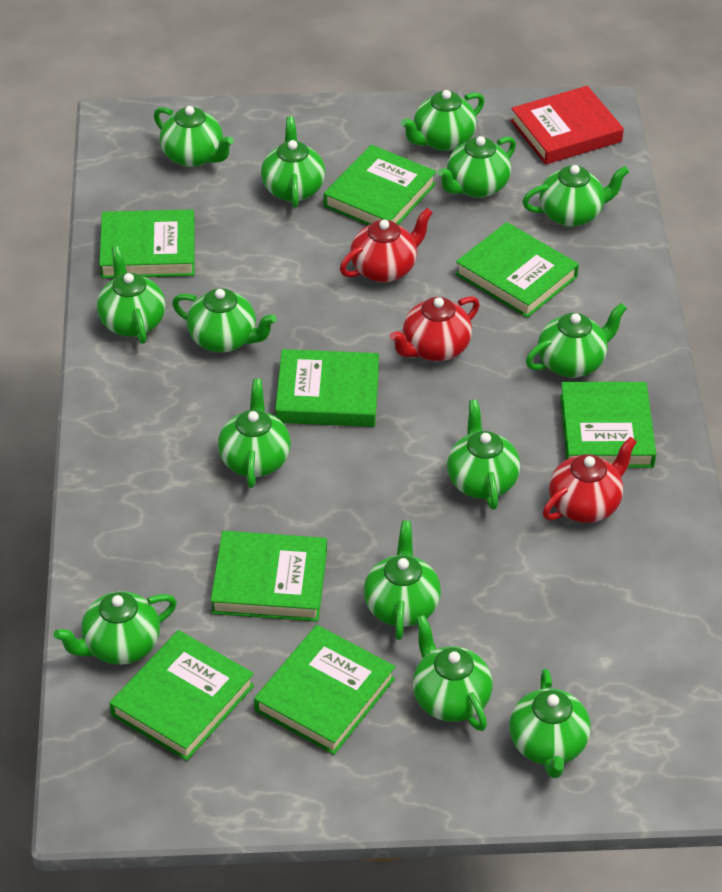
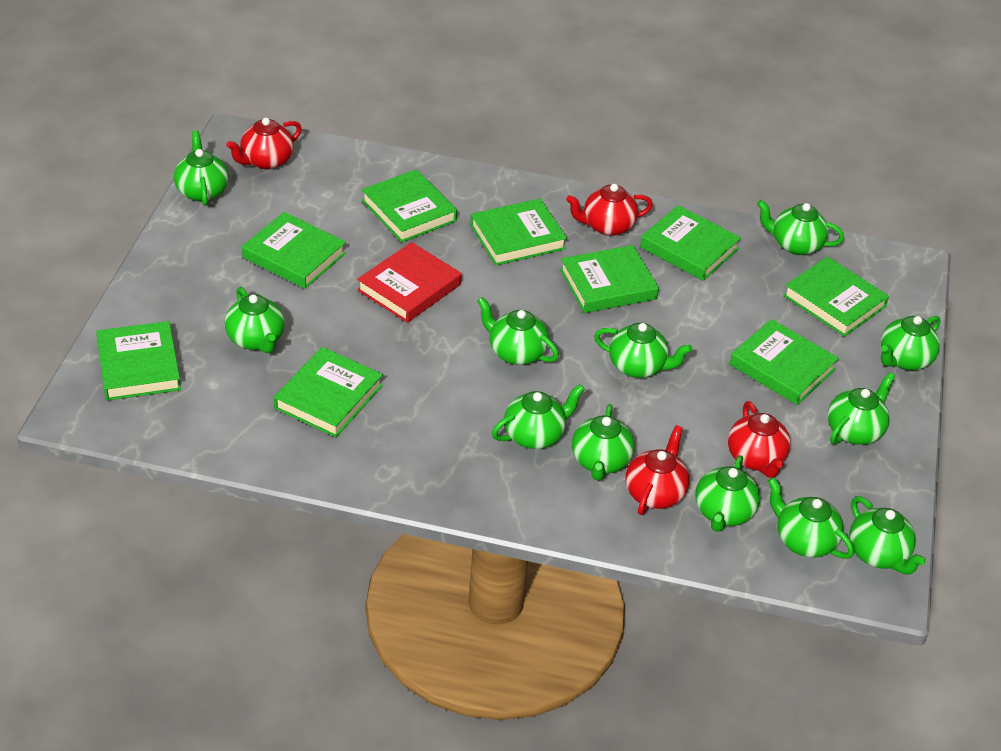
green book: 8 -> 9
green teapot: 14 -> 12
red teapot: 3 -> 4

